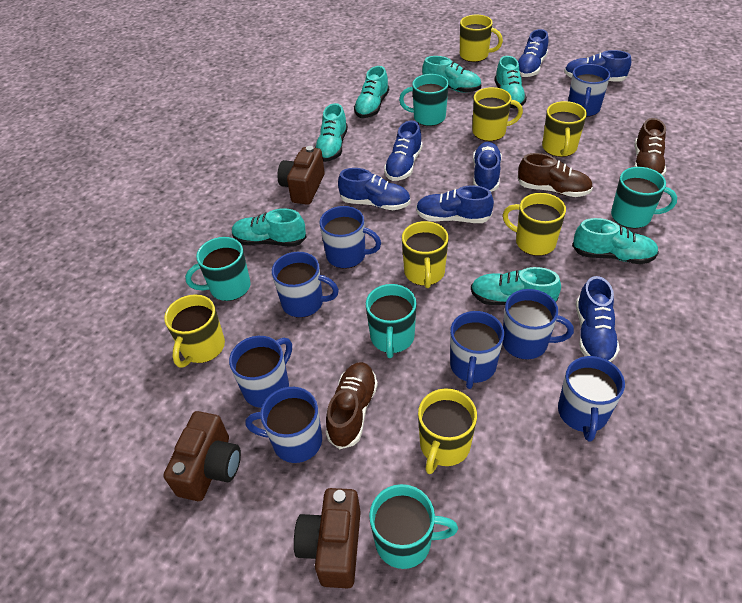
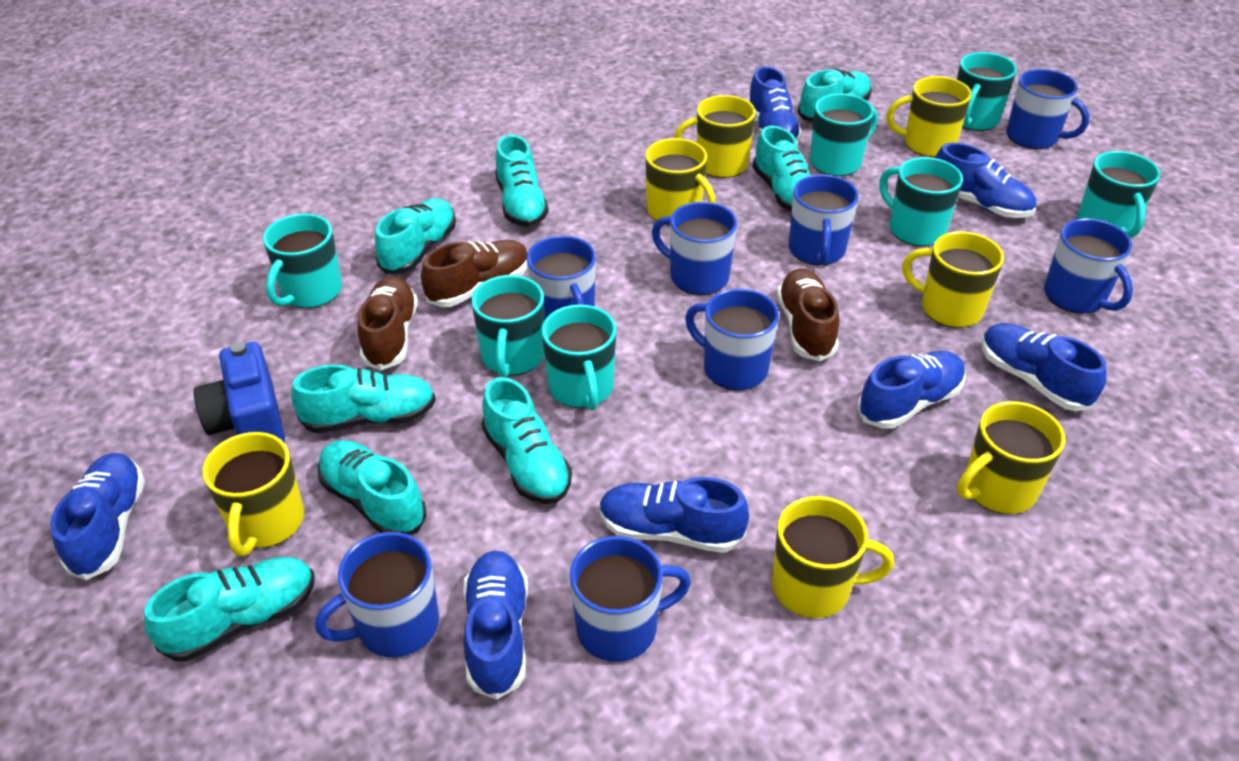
blue camera: 0 -> 1
brown camera: 3 -> 0
turquoise mug: 5 -> 7
turquoise shoe: 7 -> 8

